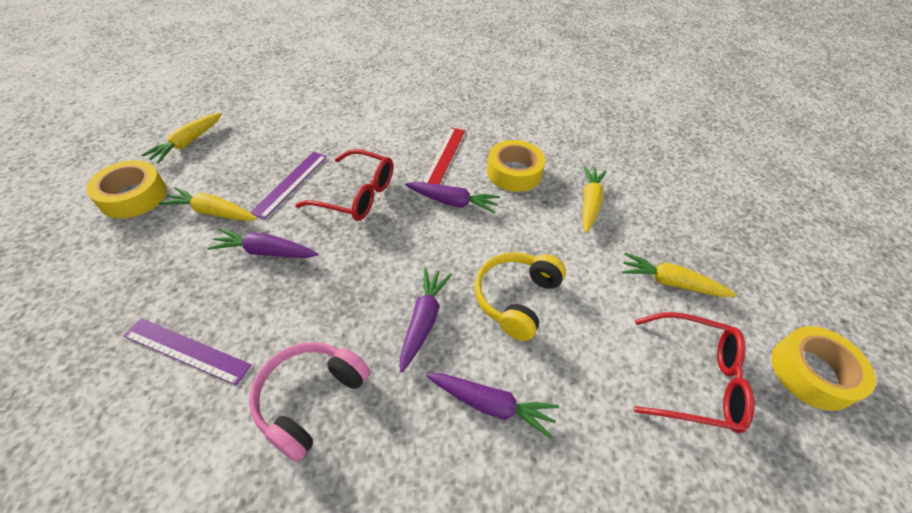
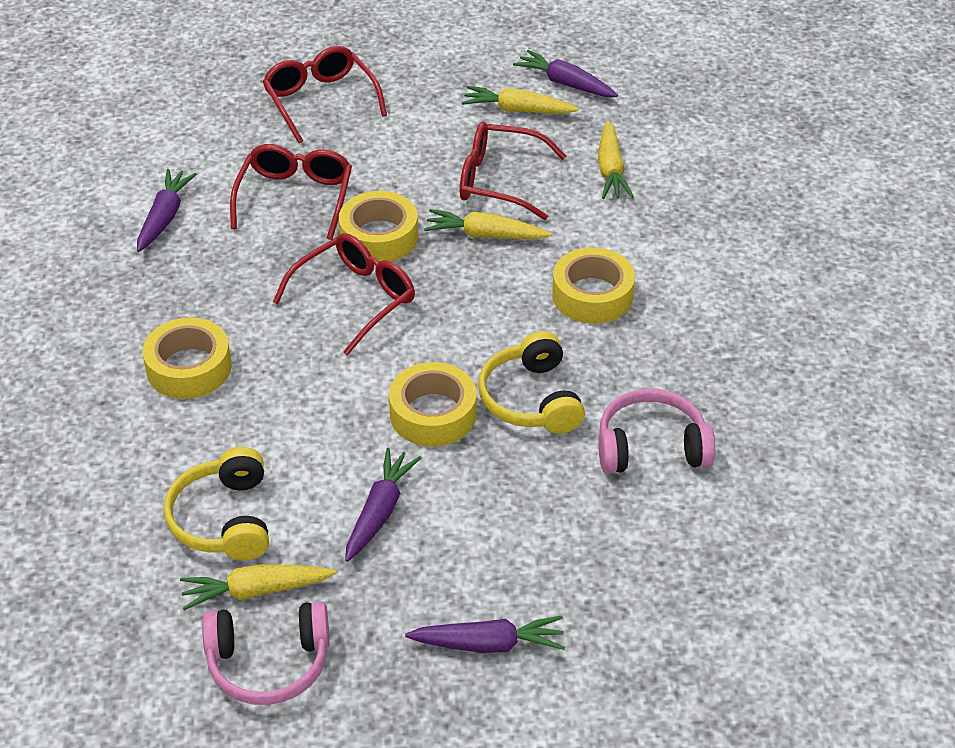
pink headphones: 1 -> 2
purple ruler: 2 -> 0
red glasses: 2 -> 4
red ruler: 1 -> 0
yellow headphones: 1 -> 2
yellow tape: 3 -> 4

